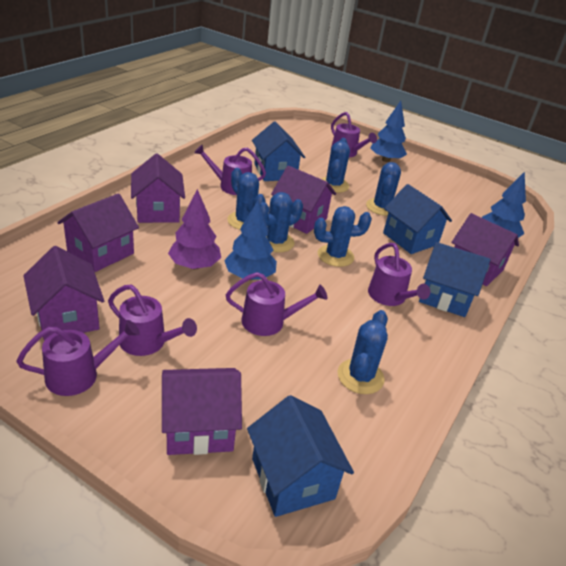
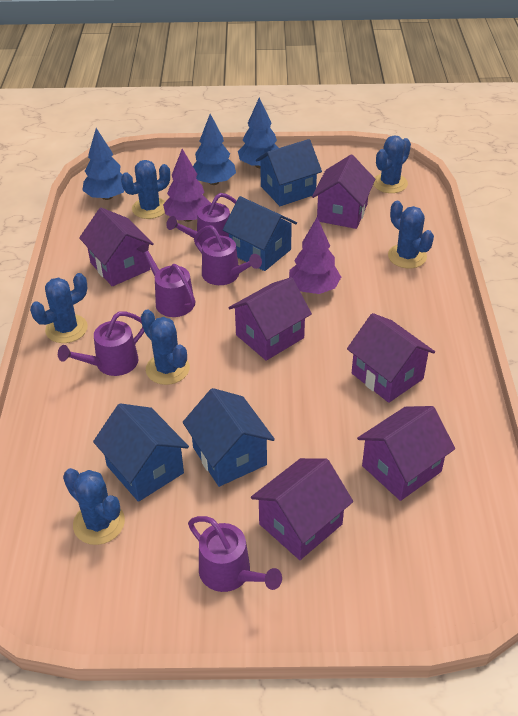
purple tree: 1 -> 2
purple watering can: 6 -> 5

